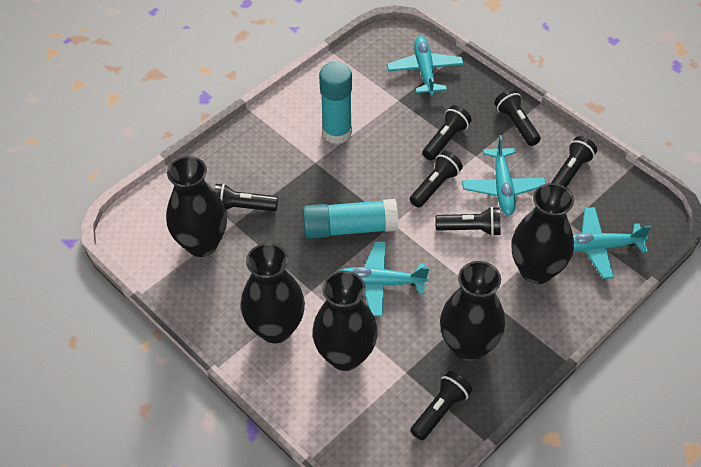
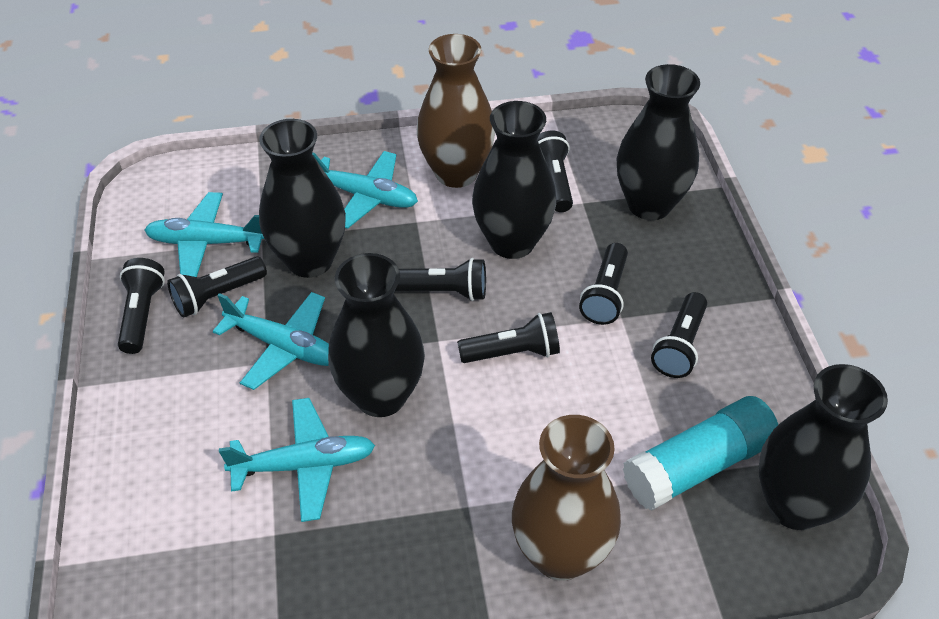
brown vase: 0 -> 2
turquoise glue stick: 2 -> 1

